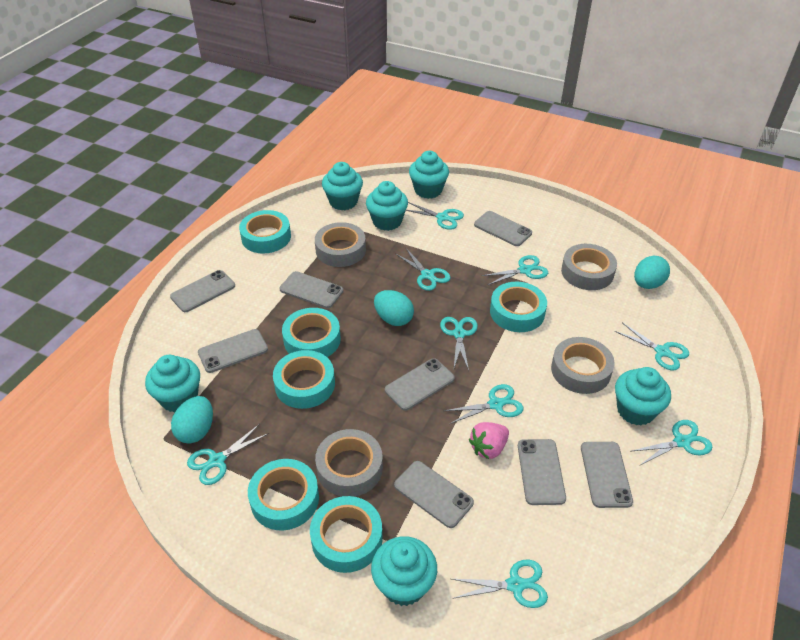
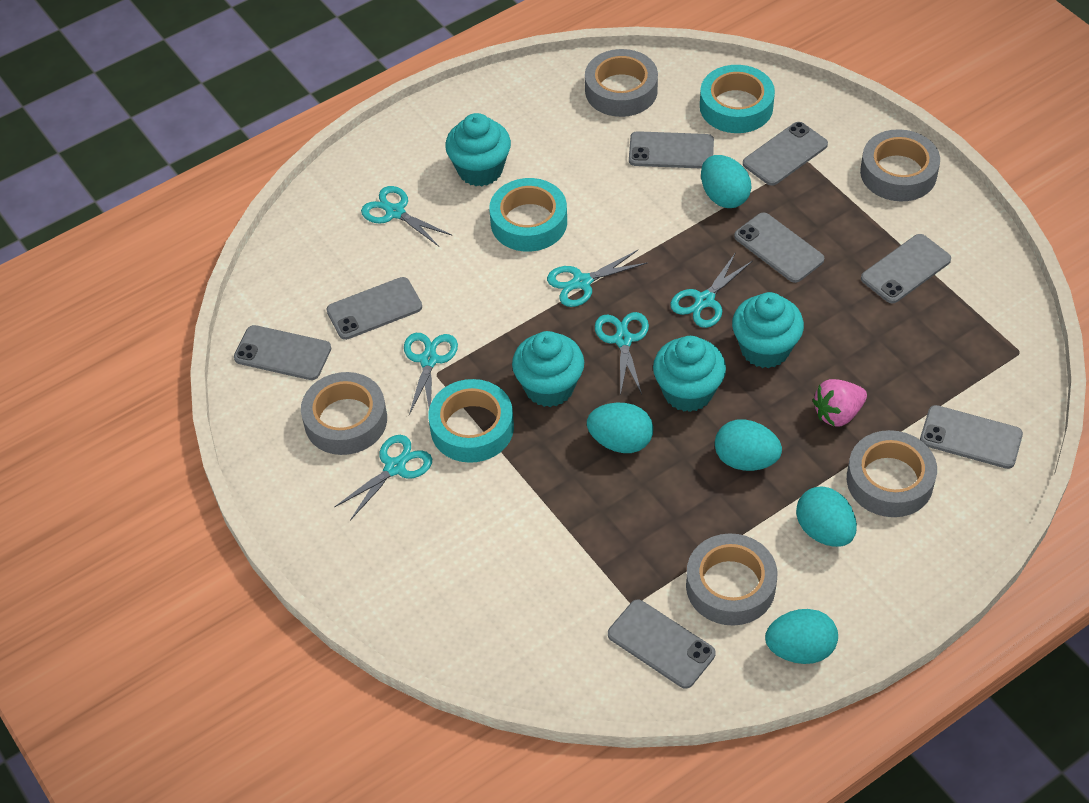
grey tape: 4 -> 5
turquoise cupcake: 6 -> 4
turquoise egg: 3 -> 5
turquoise scissors: 9 -> 6
turquoise tape: 6 -> 3

